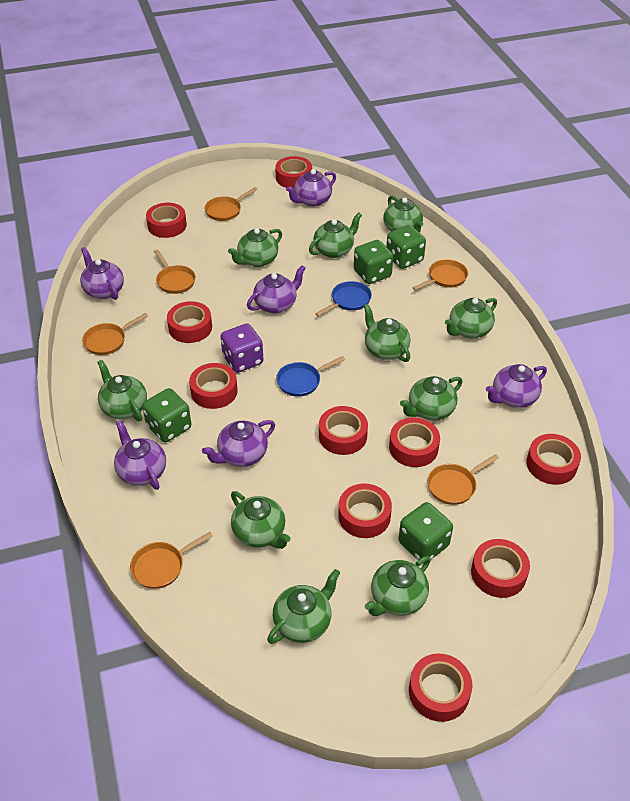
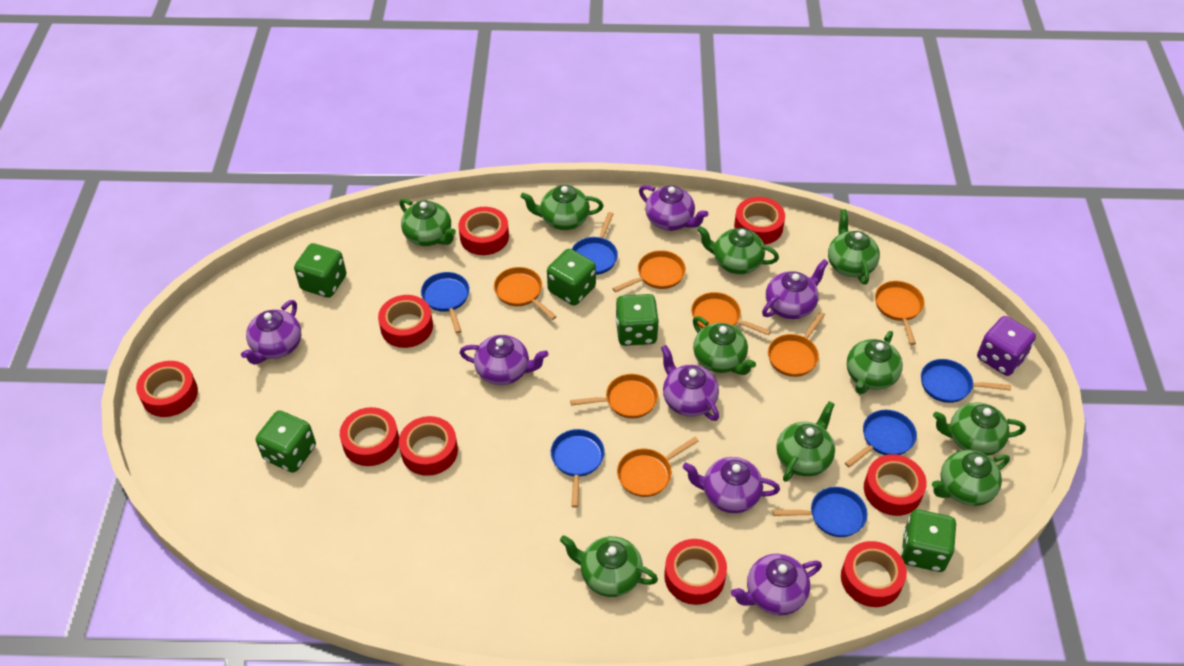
blue pan: 2 -> 6
green dice: 4 -> 5
orange pan: 6 -> 7
purple teapot: 6 -> 7
red tape: 10 -> 9

